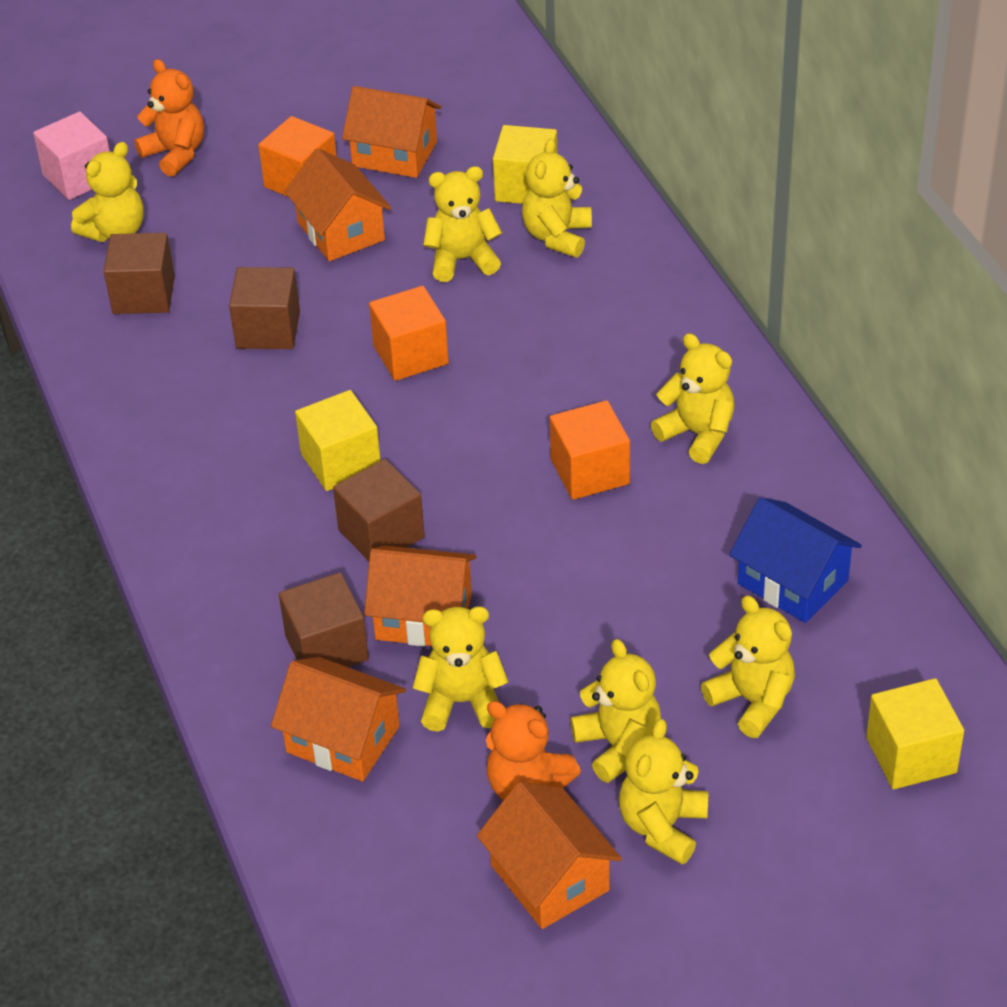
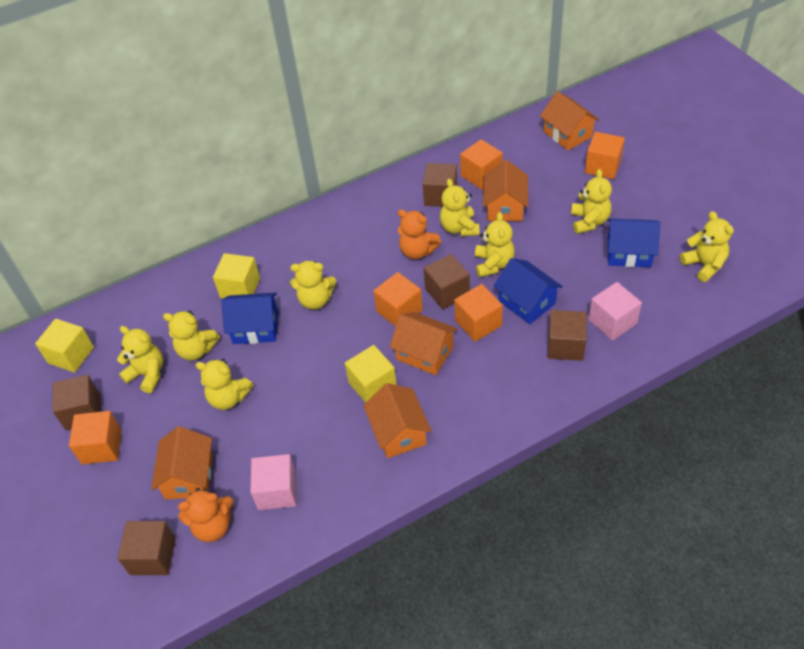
blue house: 1 -> 3
brown cube: 4 -> 5
orange cube: 3 -> 5
pink cube: 1 -> 2

